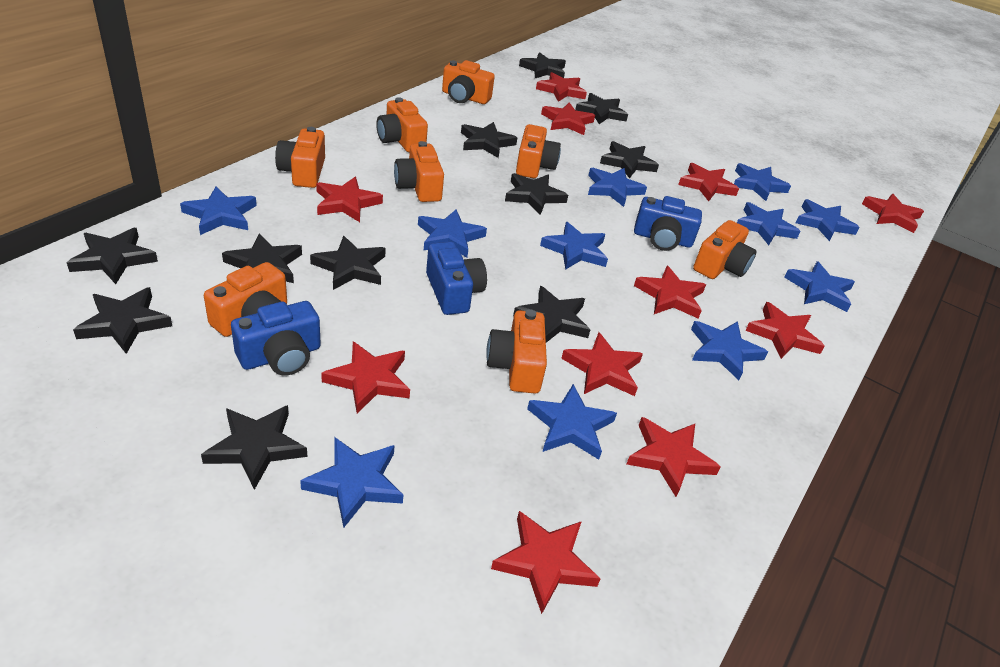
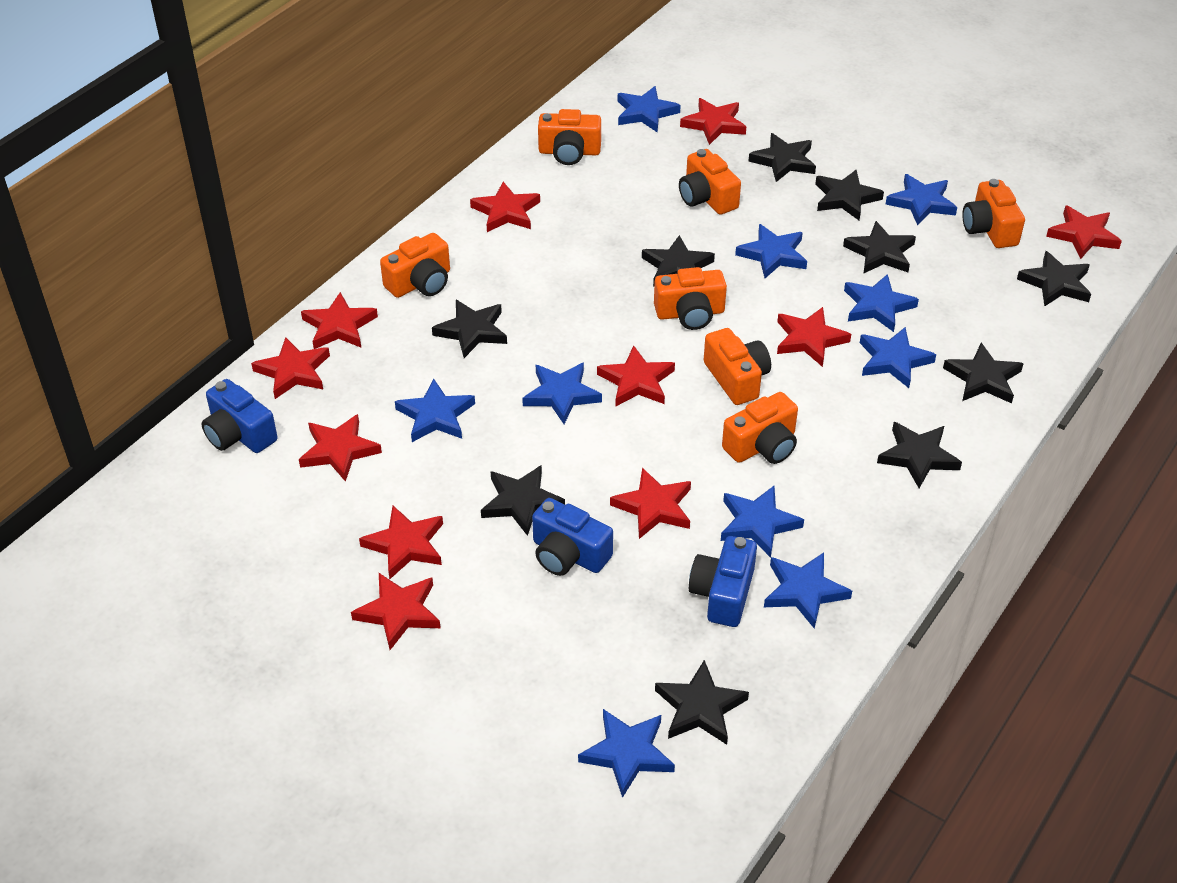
black star: 11 -> 10
blue star: 11 -> 10
orange camera: 8 -> 7

